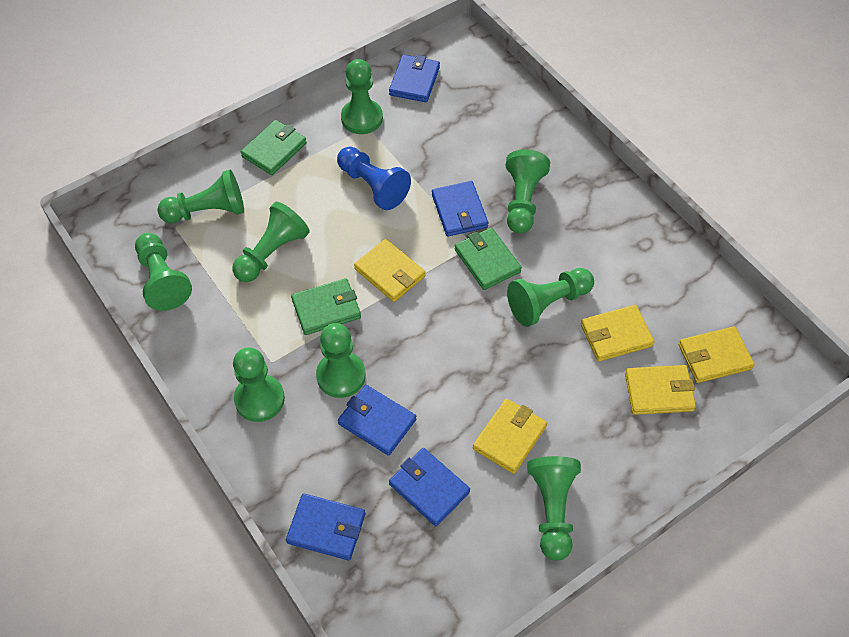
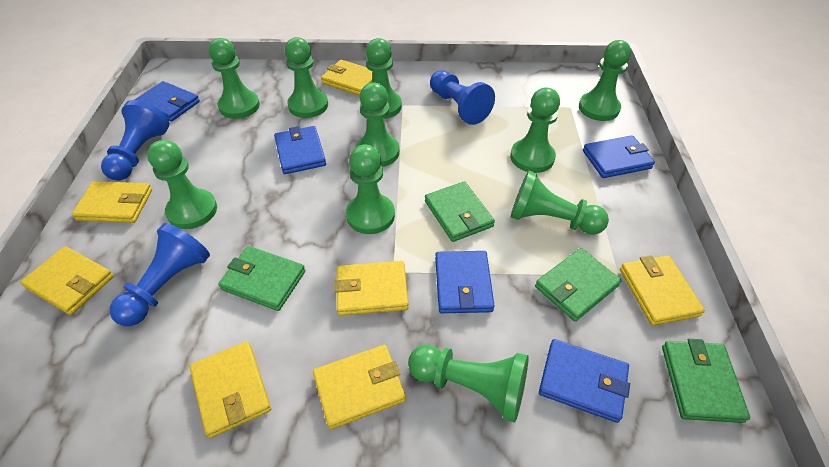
blue pawn: 1 -> 3
green pawn: 9 -> 10
green wallet: 3 -> 4
yellow wallet: 5 -> 7

